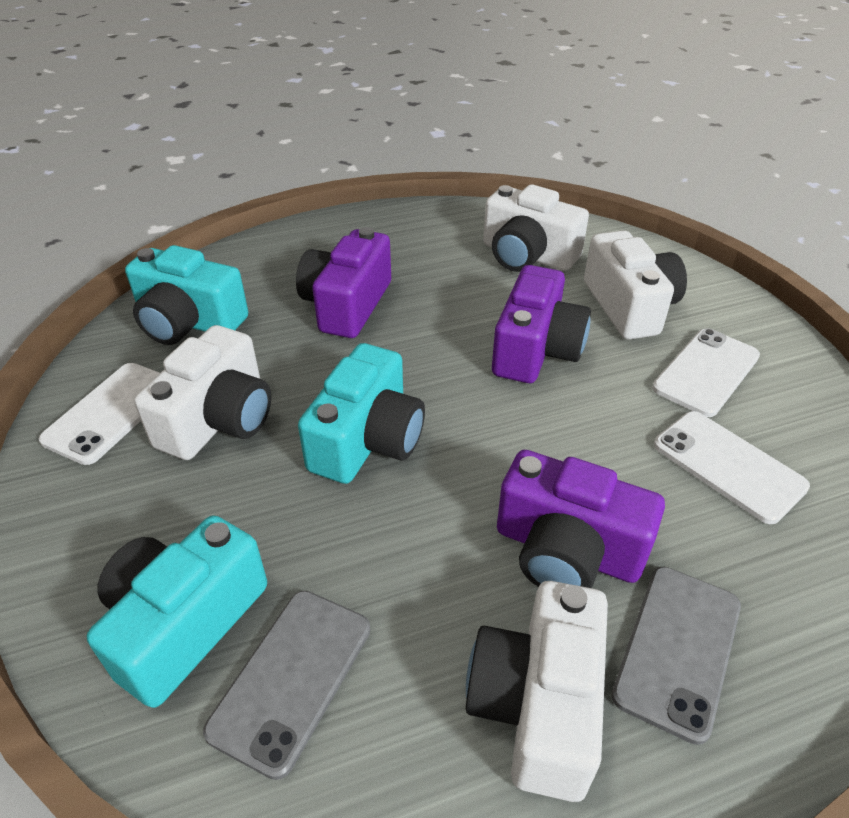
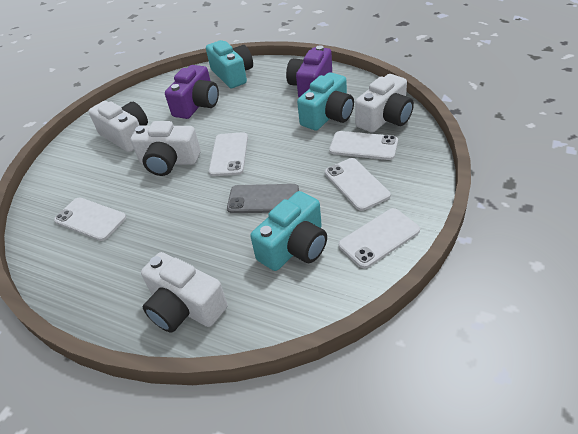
grey phone: 2 -> 1
purple camera: 3 -> 2
white phone: 3 -> 5

